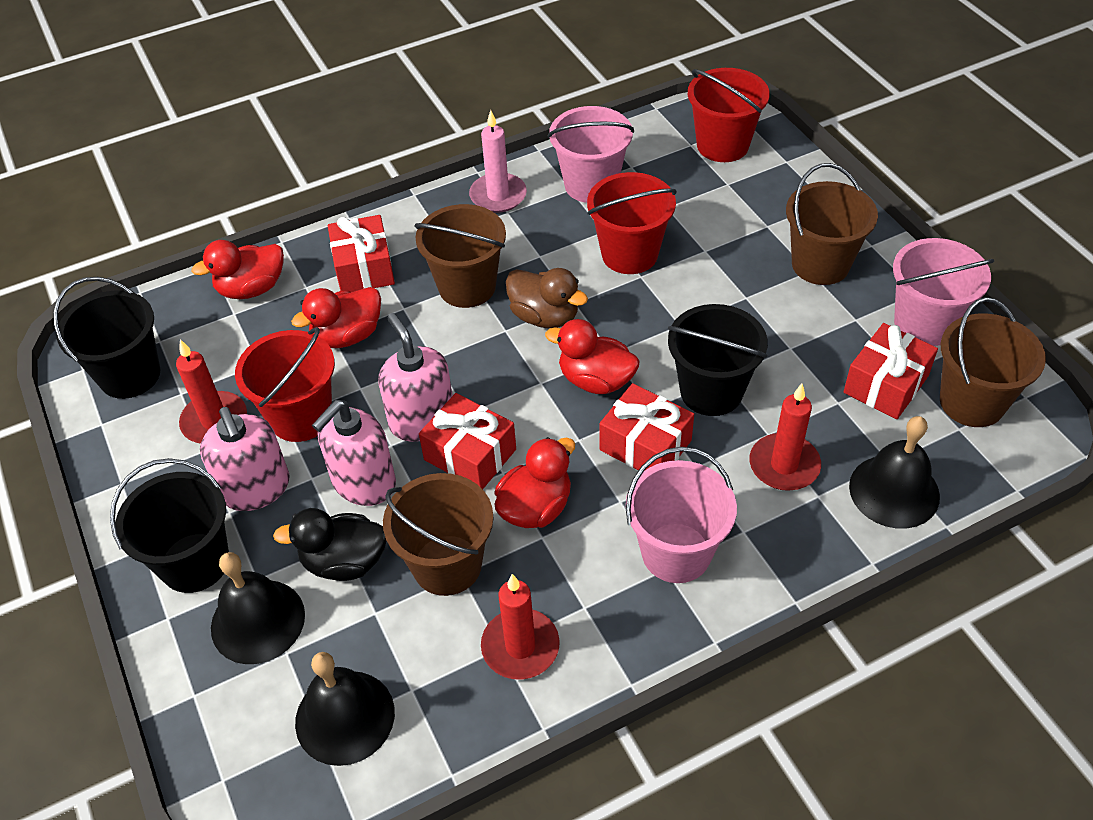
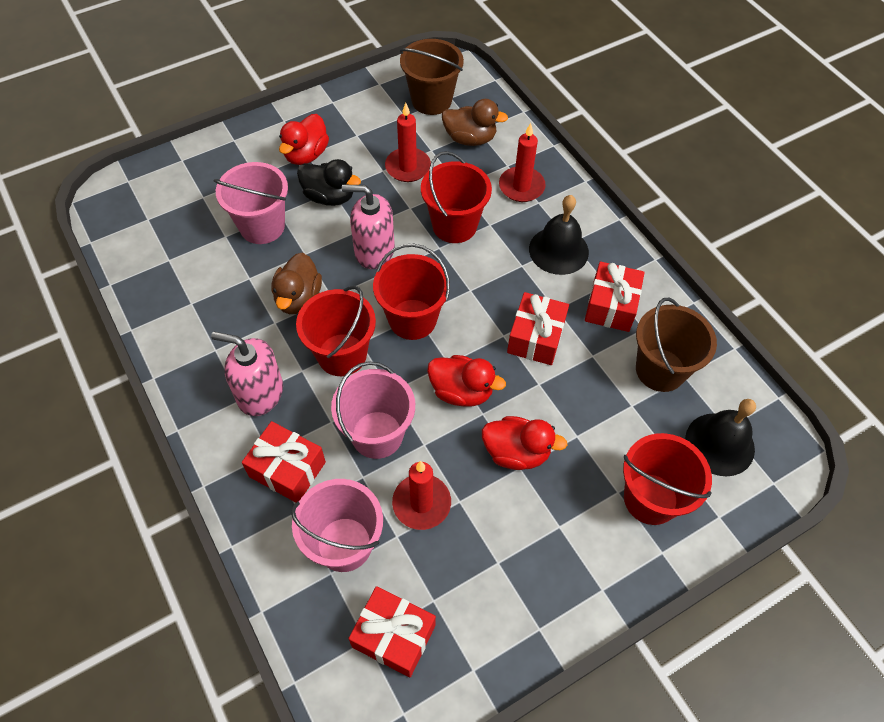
black bell: 3 -> 2
black bucket: 3 -> 0
brown bucket: 4 -> 2
brown duck: 1 -> 2
pink candle: 1 -> 0
pink soap dispenser: 3 -> 2
red bucket: 3 -> 4
red duck: 4 -> 3

